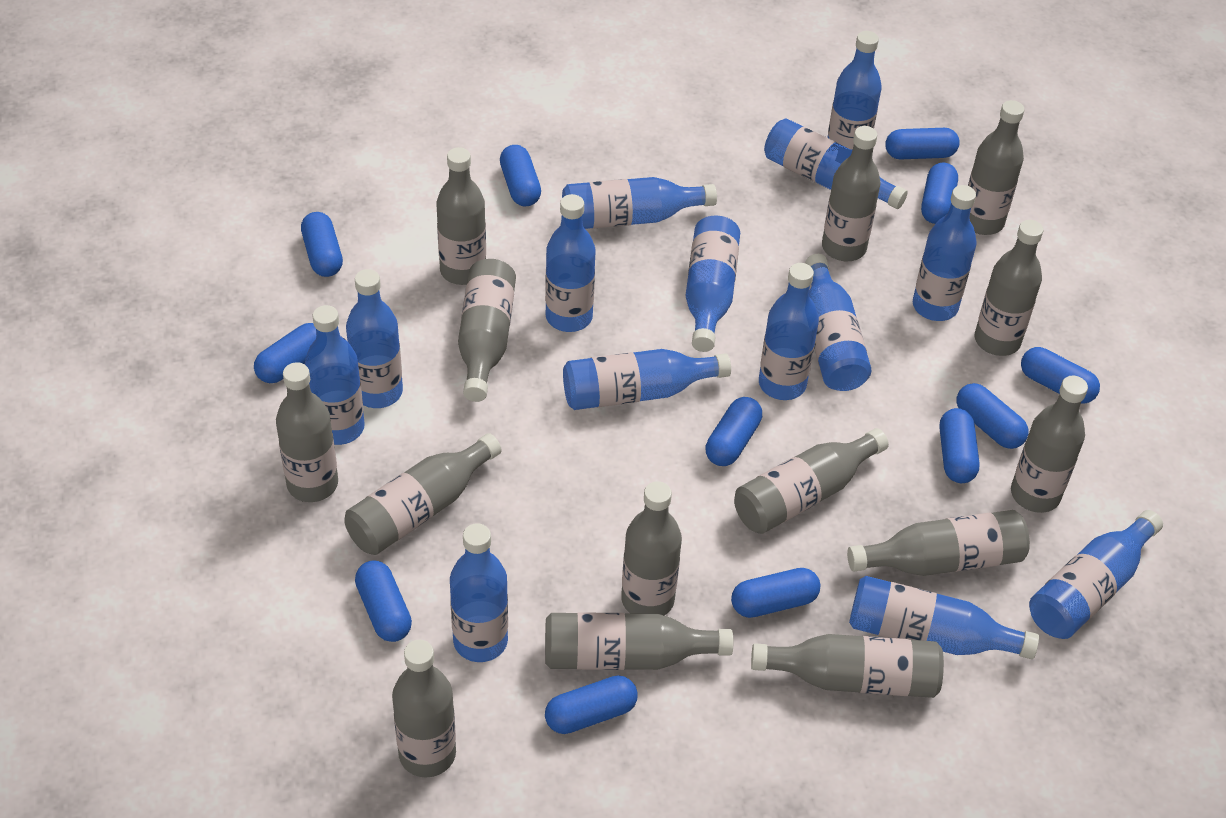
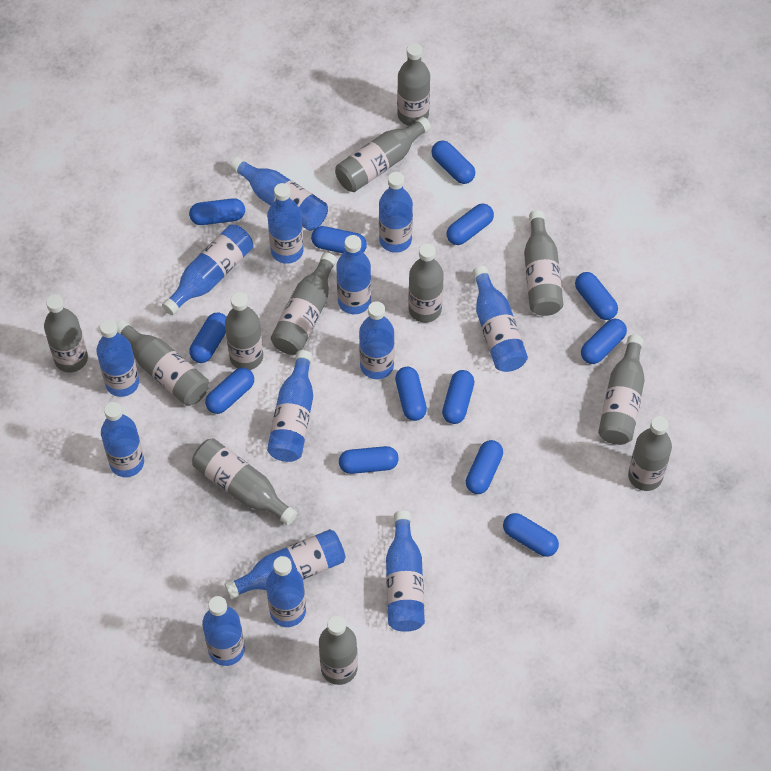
blue capsule: 12 -> 13
grey bottle: 14 -> 12

